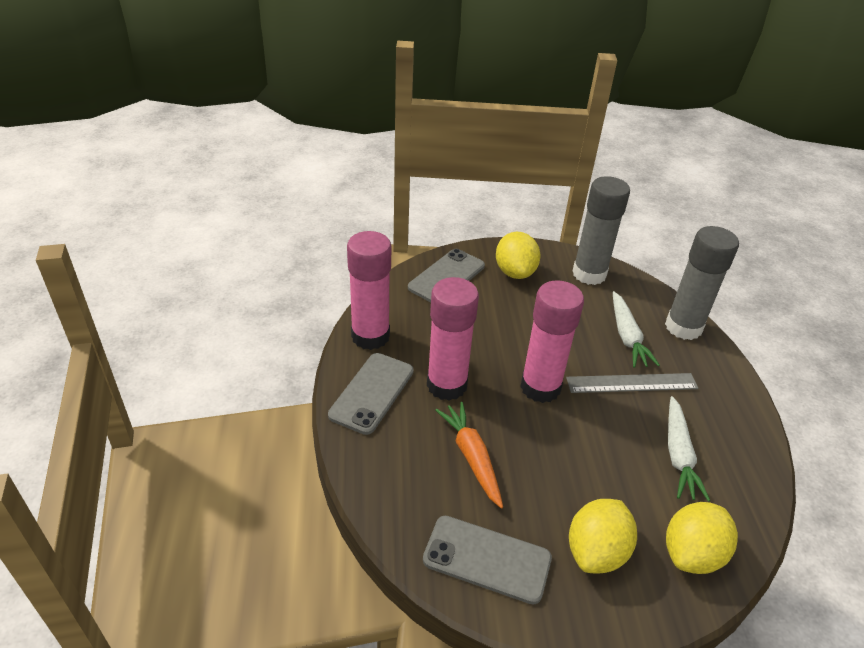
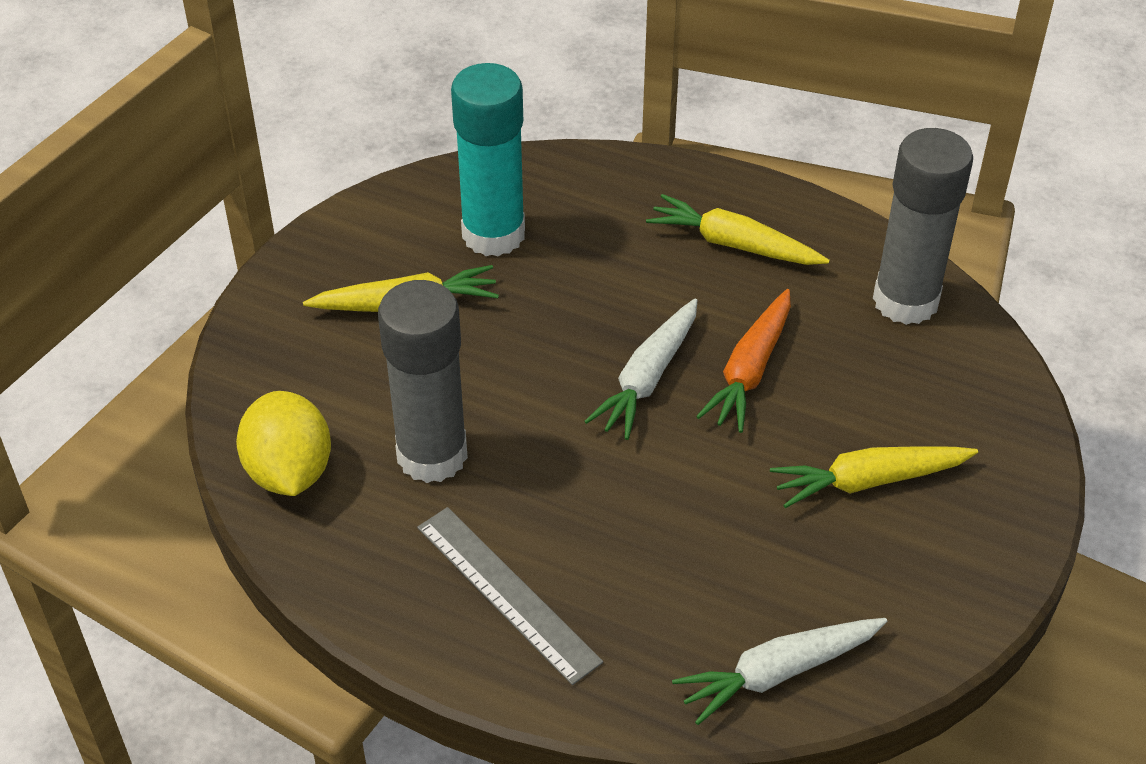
grey phone: 3 -> 0
pink glue stick: 3 -> 0
turquoise glue stick: 0 -> 1
yellow carrot: 0 -> 3
yellow lemon: 3 -> 1

